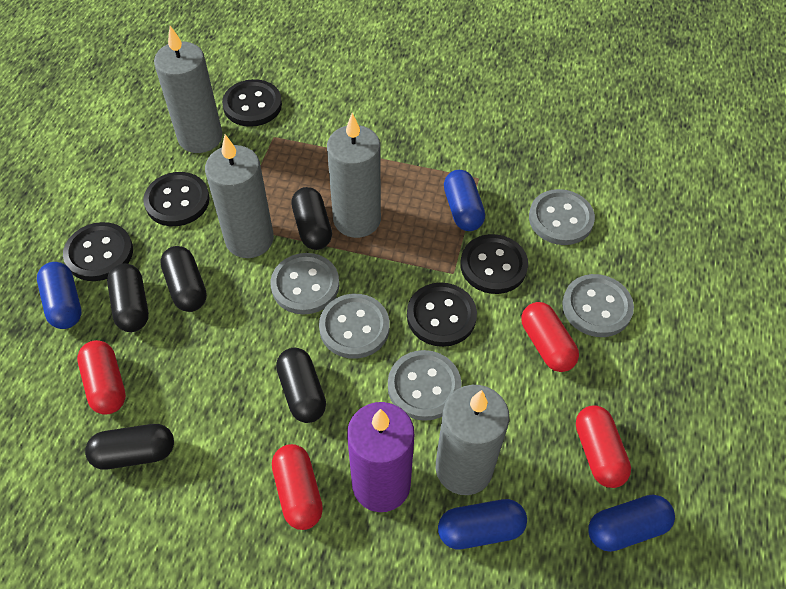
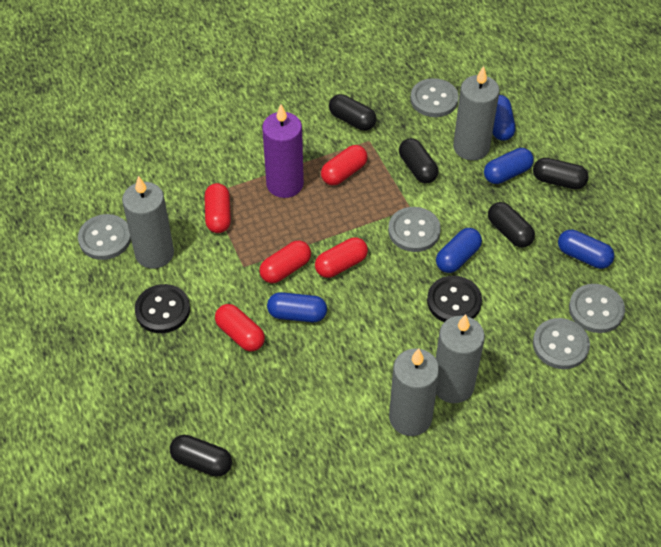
black button: 5 -> 2
blue capsule: 4 -> 5
red capsule: 4 -> 5

